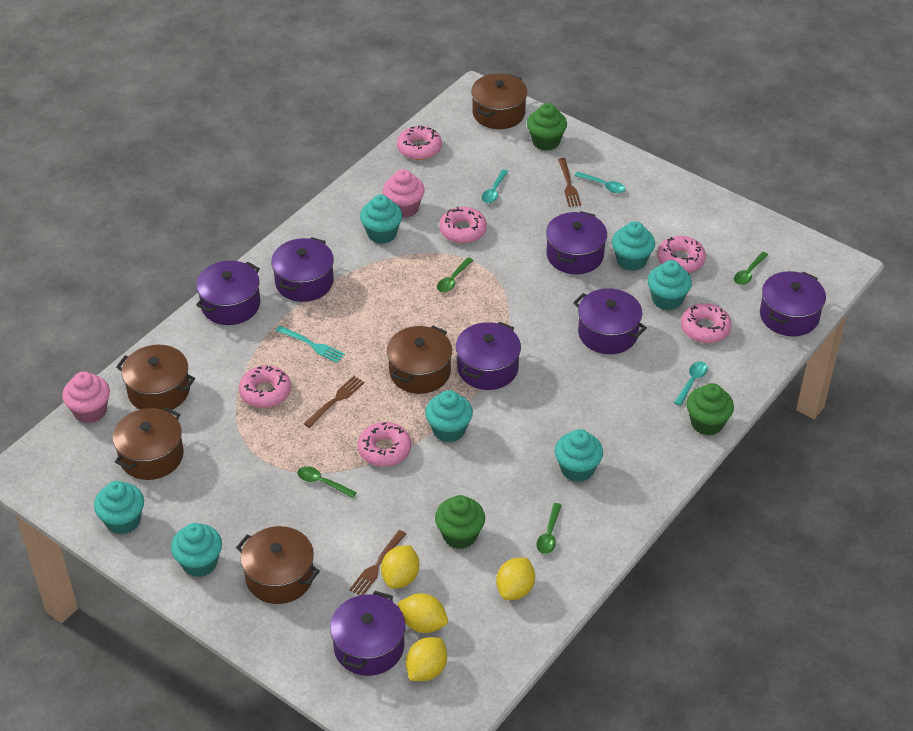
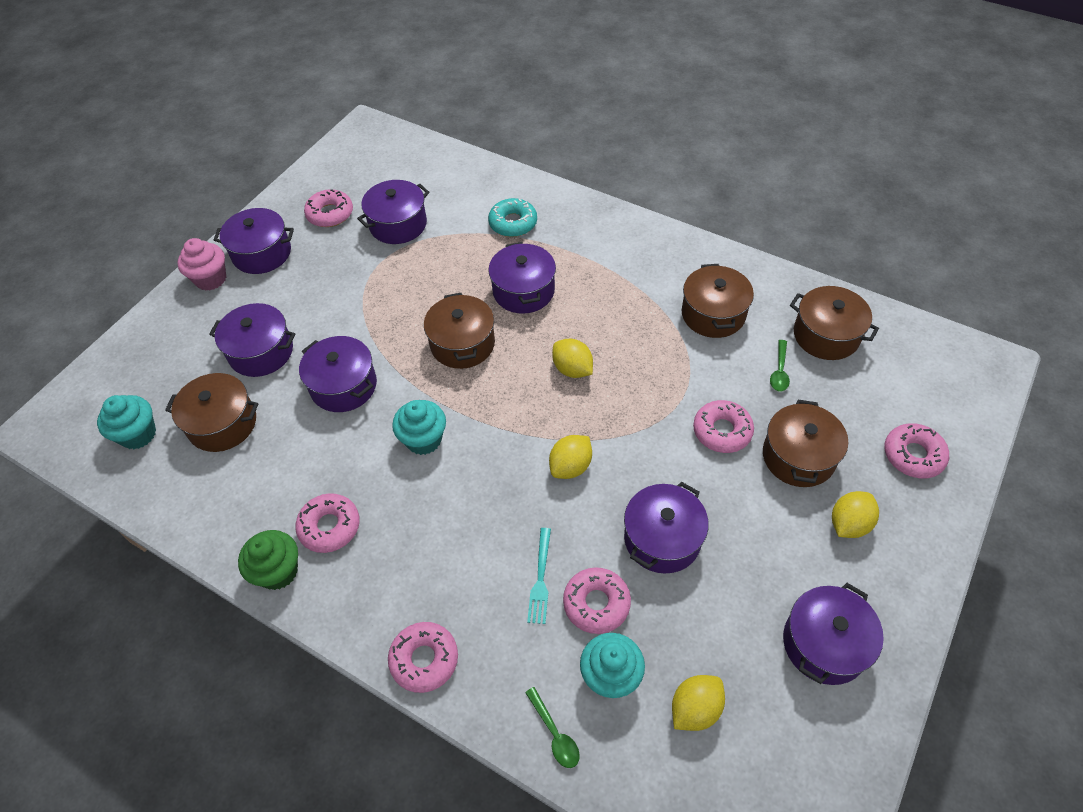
brown fork: 3 -> 0
green cupcake: 3 -> 1
green spoon: 4 -> 2
pink cupcake: 2 -> 1
turquoise cupcake: 7 -> 3
turquoise donut: 0 -> 1
turquoise spoon: 3 -> 0

